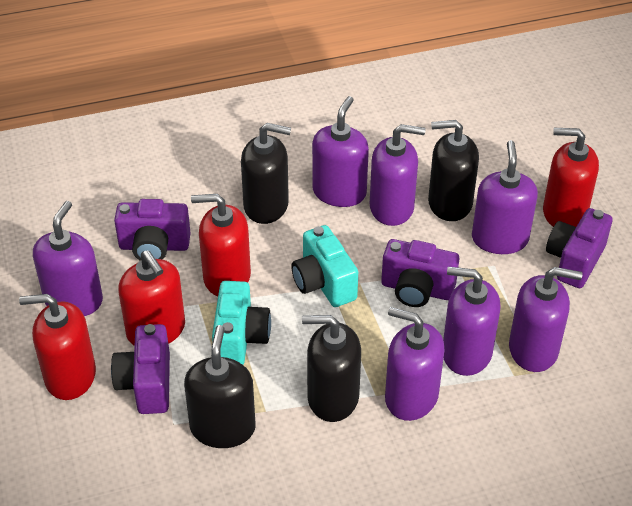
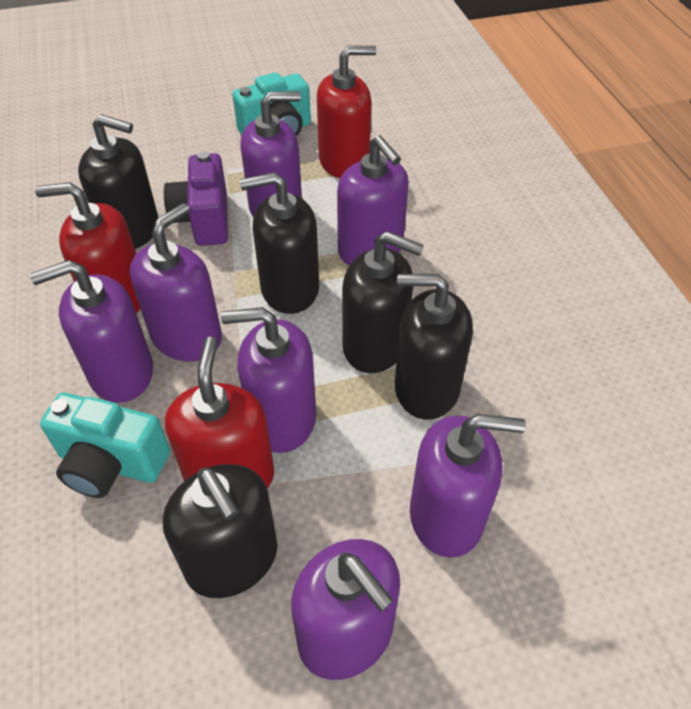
black soap dispenser: 4 -> 5
purple camera: 4 -> 1
red soap dispenser: 4 -> 3

